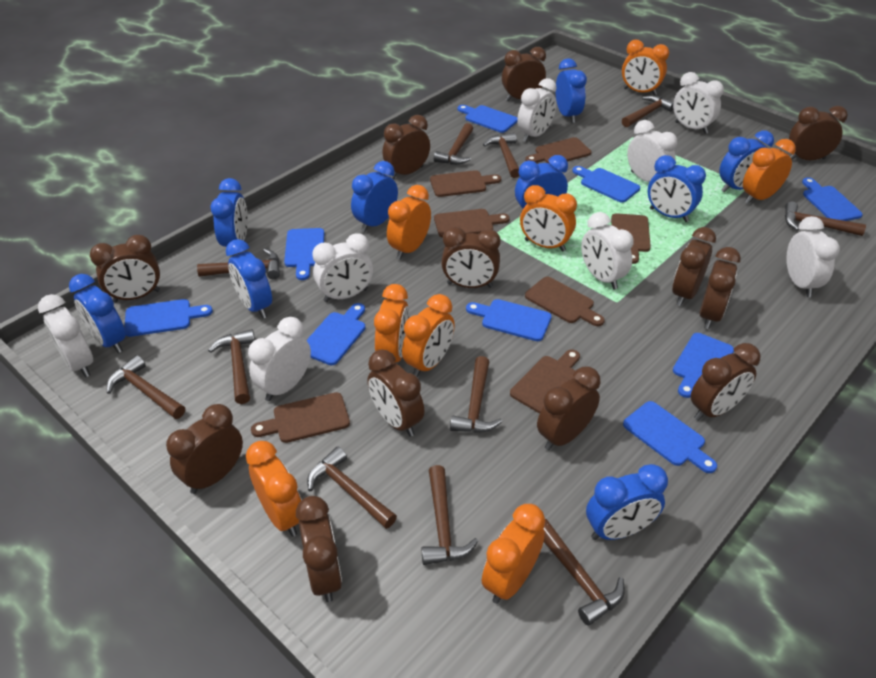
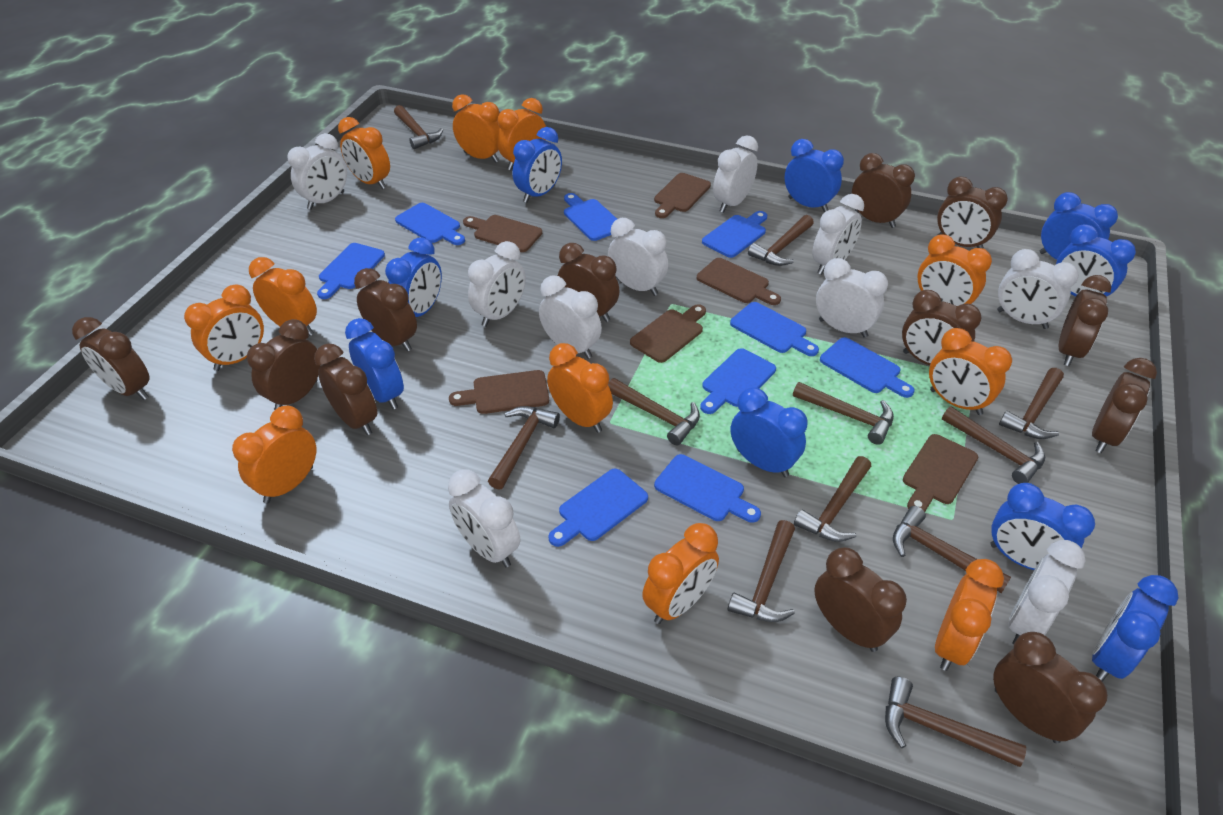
brown cutting board: 7 -> 6
orange clock: 8 -> 11
white clock: 8 -> 10

